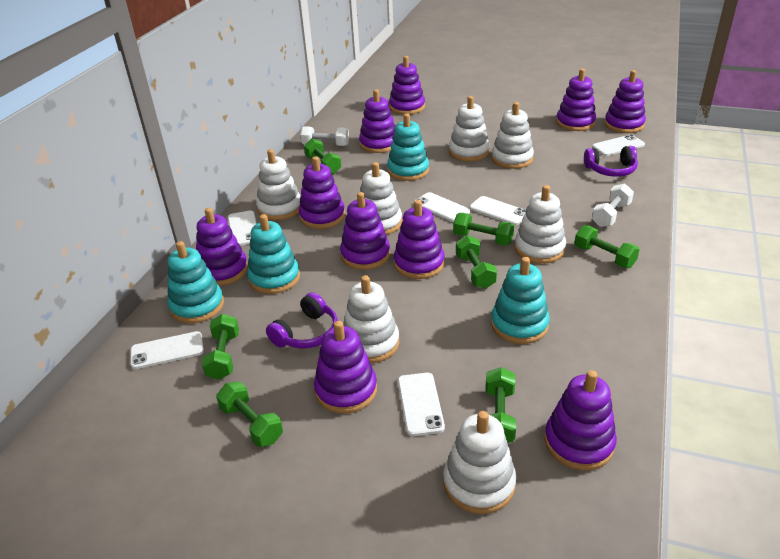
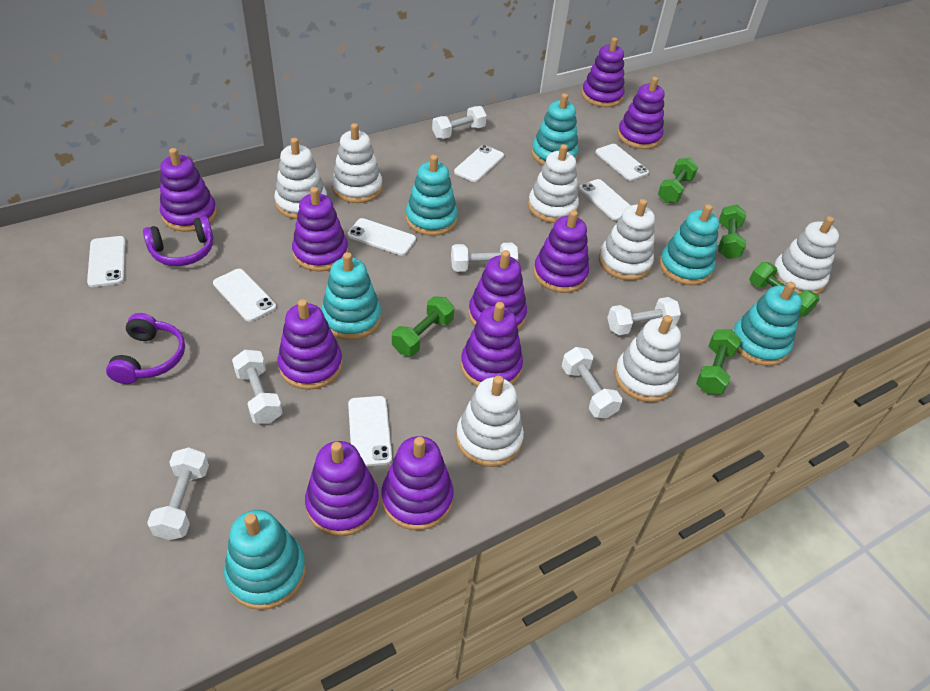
green dumbbell: 7 -> 5
turquoise stacking toy: 4 -> 6
white dumbbell: 2 -> 6
white phone: 6 -> 7

